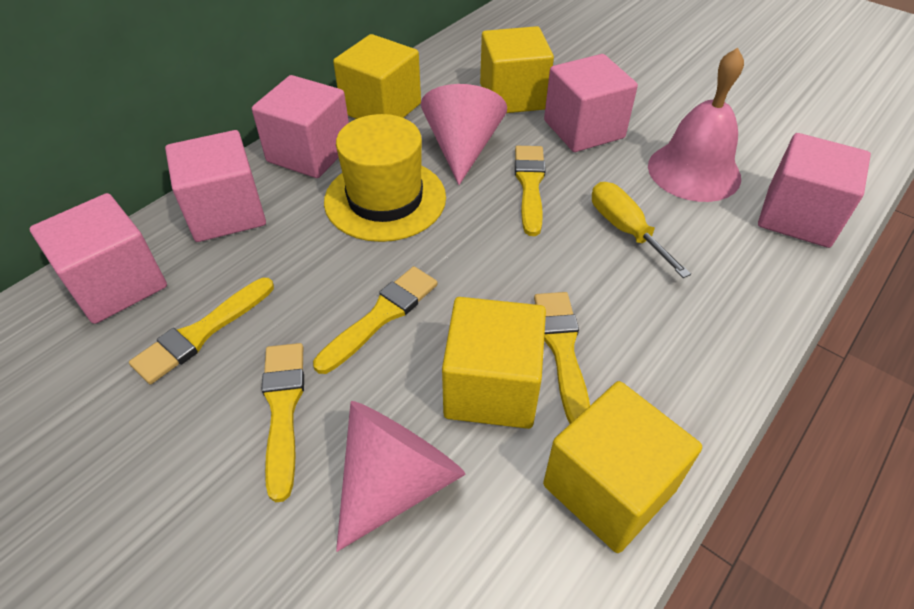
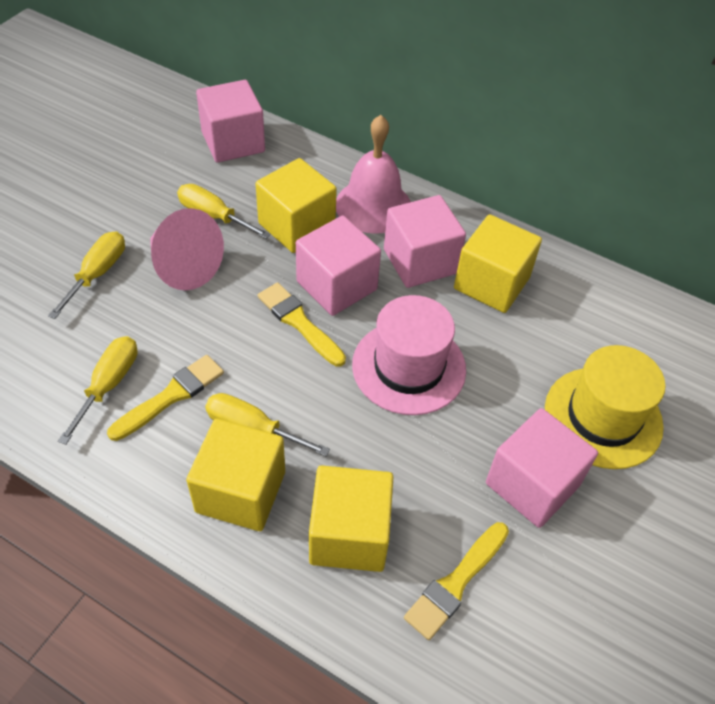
pink cone: 2 -> 1
pink cube: 5 -> 4
pink hat: 0 -> 1
yellow brush: 5 -> 3
yellow screwdriver: 1 -> 4

